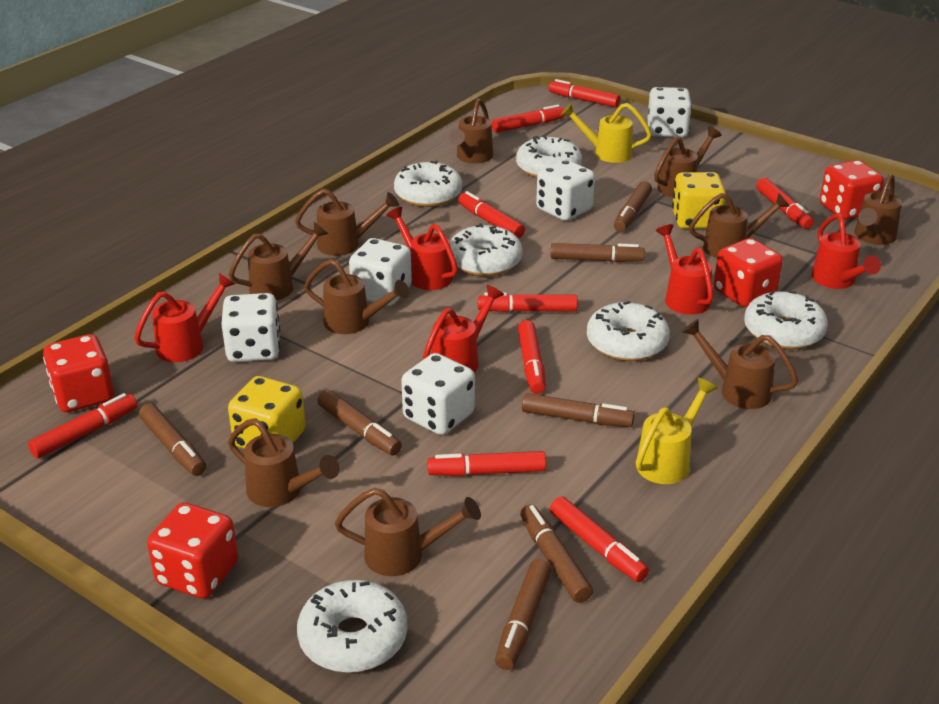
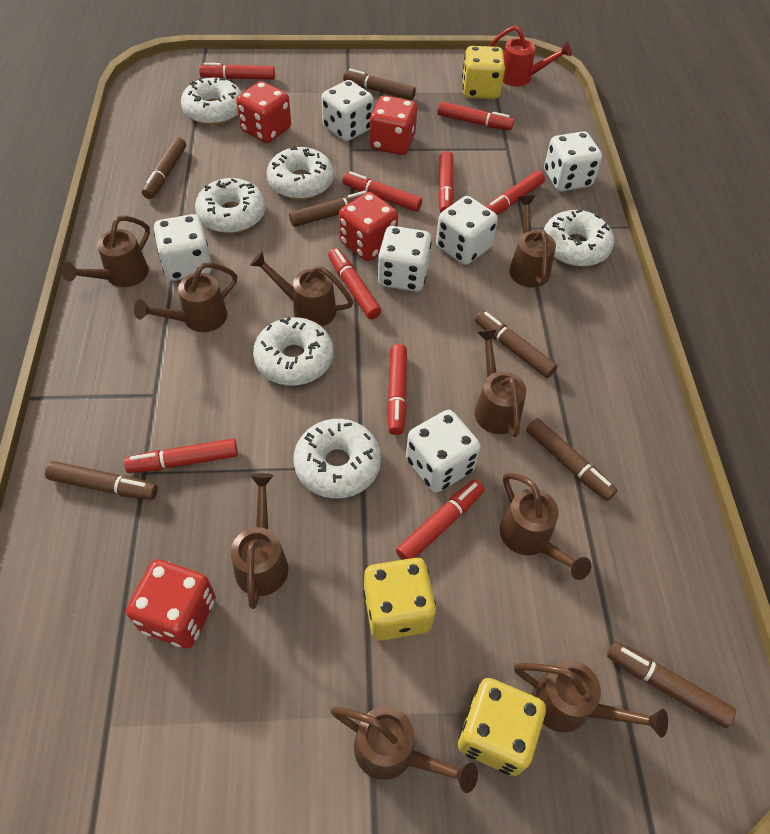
brown watering can: 10 -> 9
red watering can: 5 -> 1
white dice: 5 -> 6
yellow dice: 2 -> 3
yellow watering can: 2 -> 0

